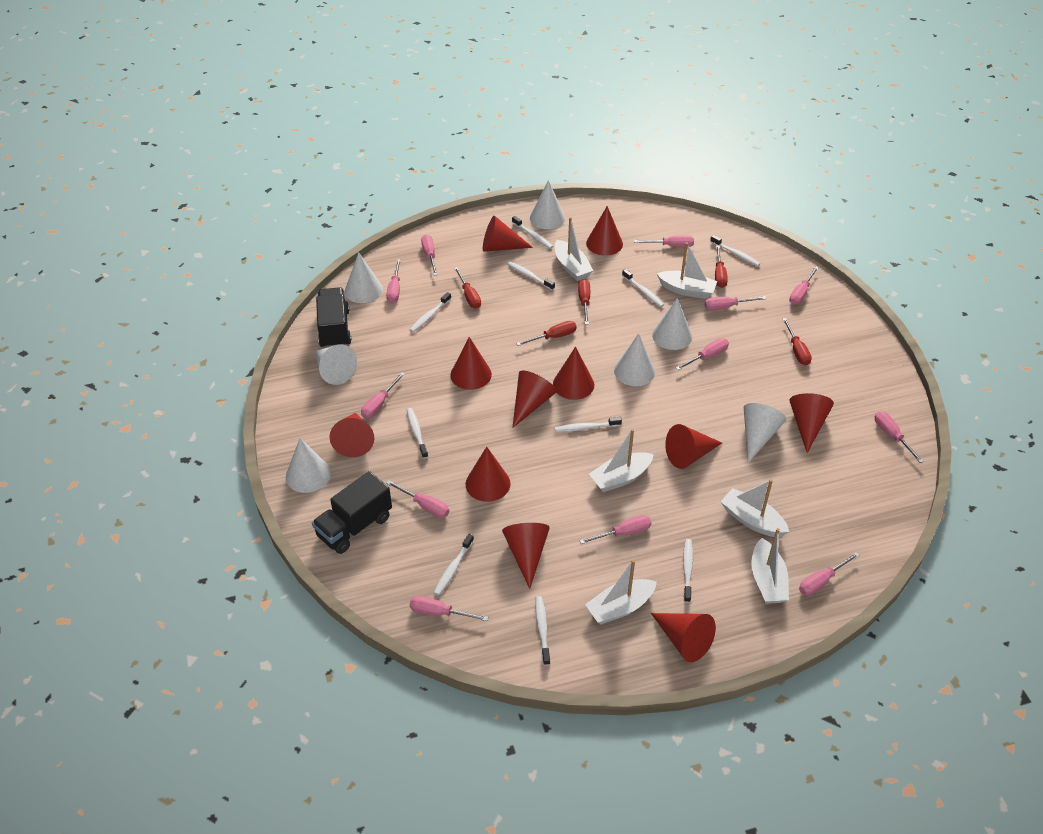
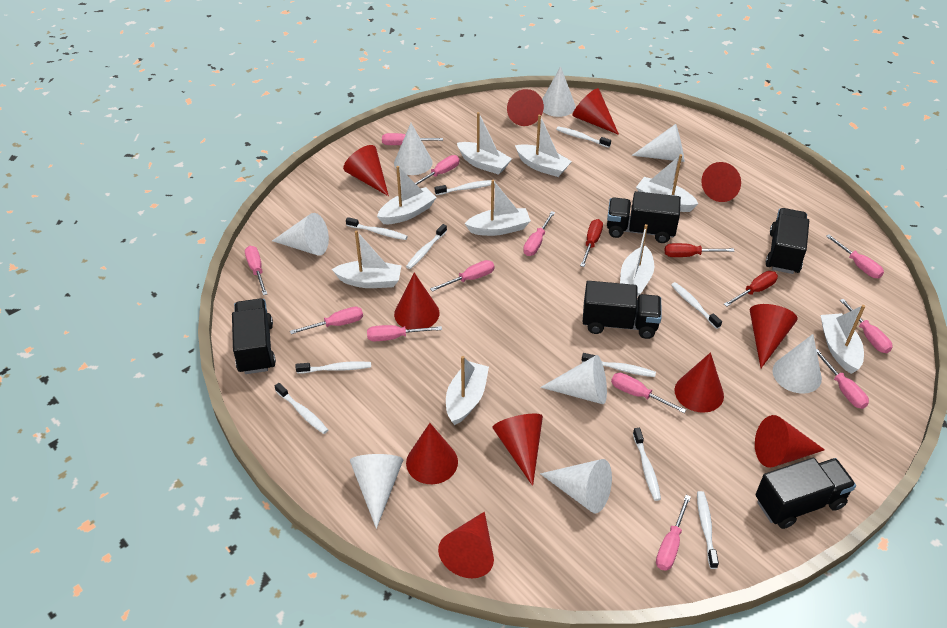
black truck: 2 -> 5
red screwdriver: 5 -> 3
white boat: 6 -> 9
white cone: 7 -> 8

